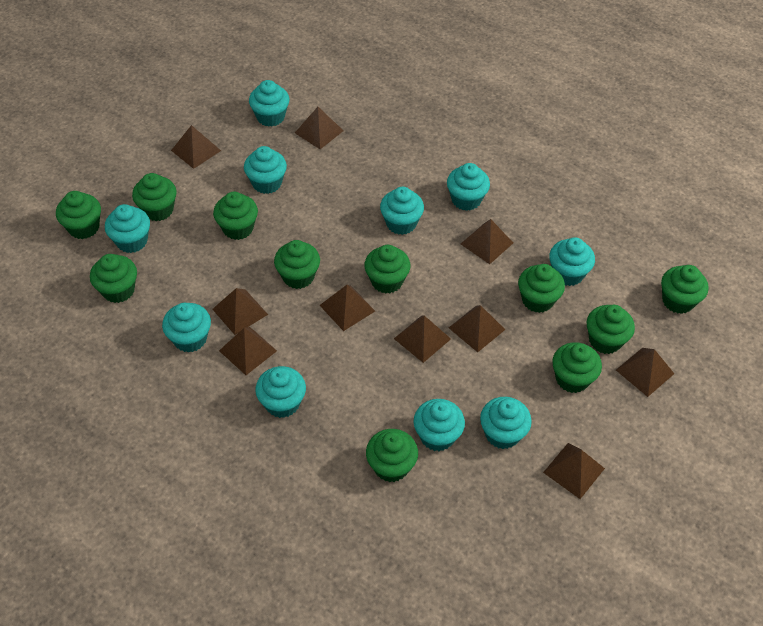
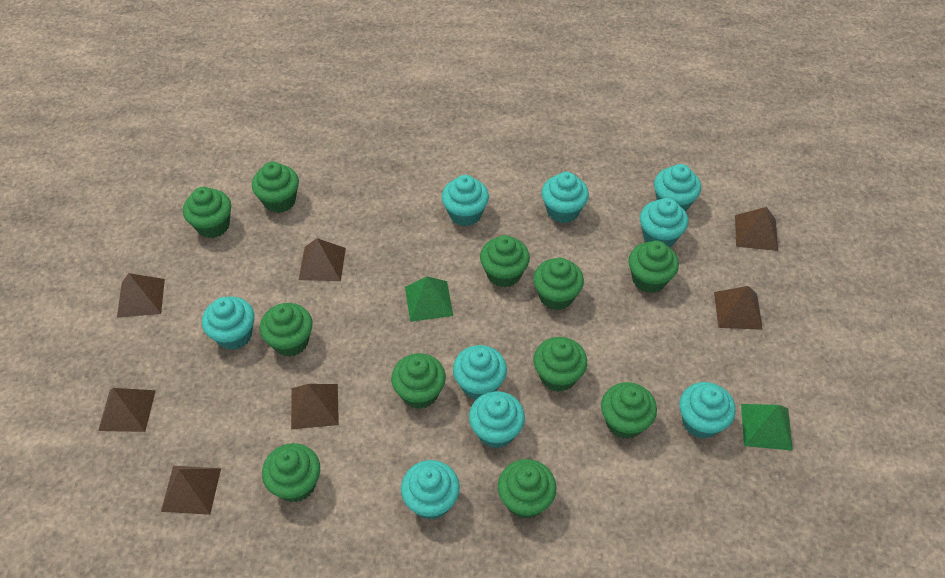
brown pyramid: 10 -> 7
green pyramid: 0 -> 2
turquoise cupcake: 10 -> 9

